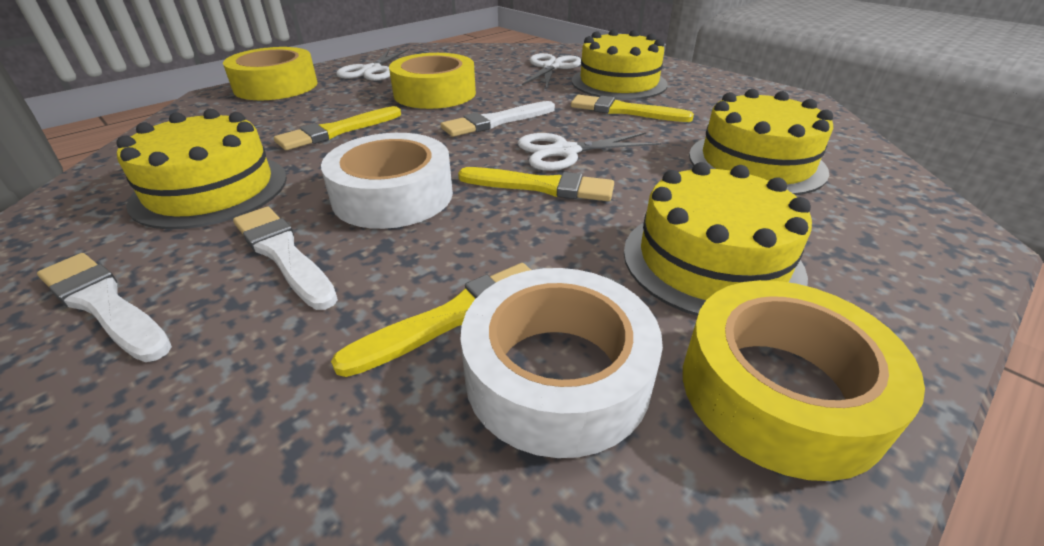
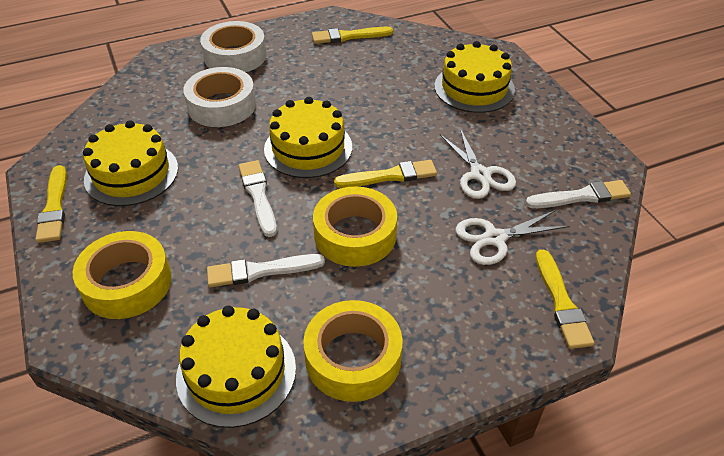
white scissors: 3 -> 2

